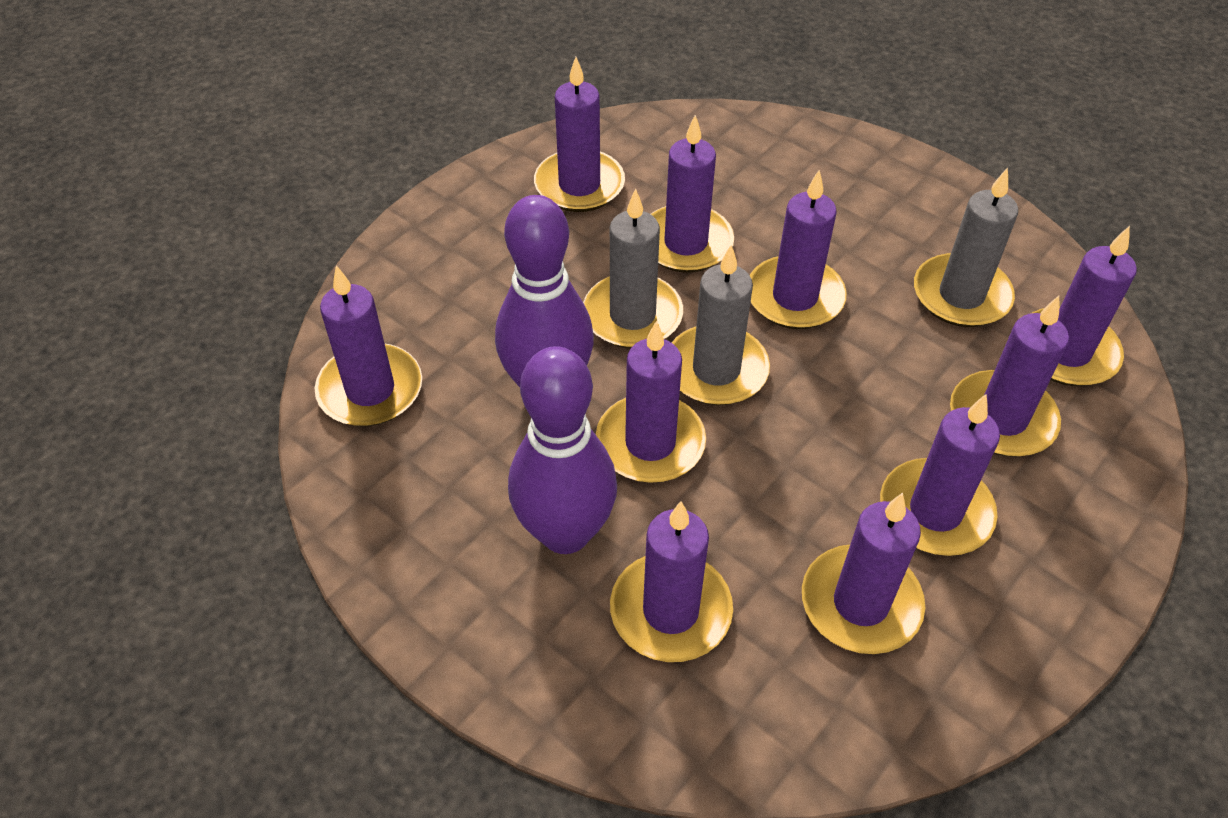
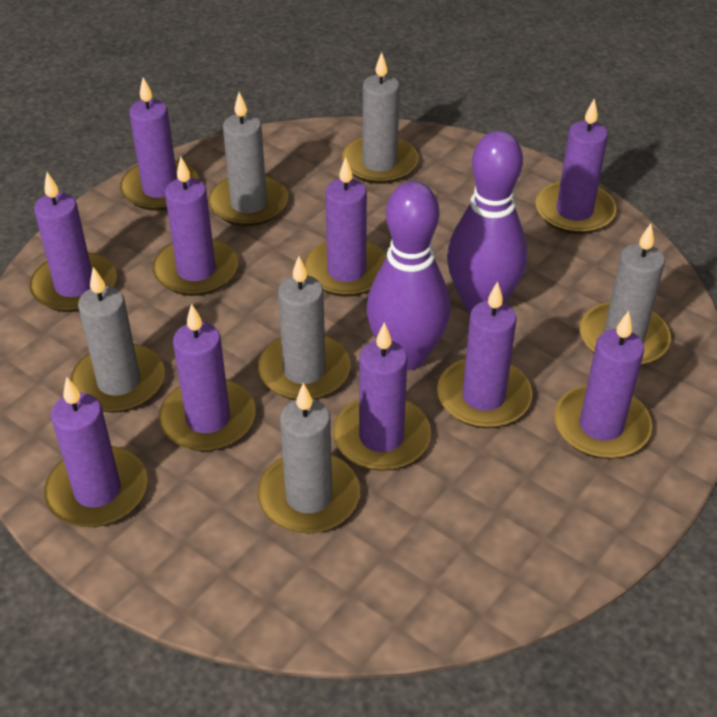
grey candle: 3 -> 6

